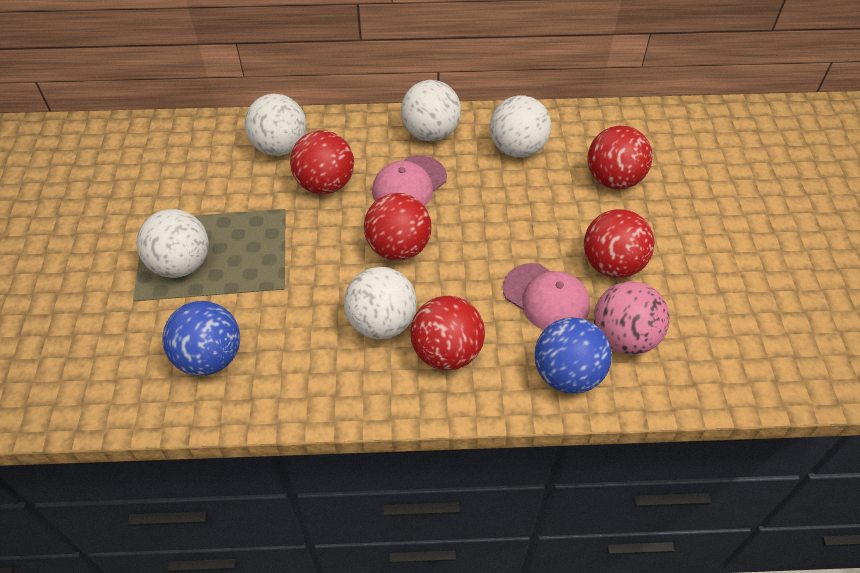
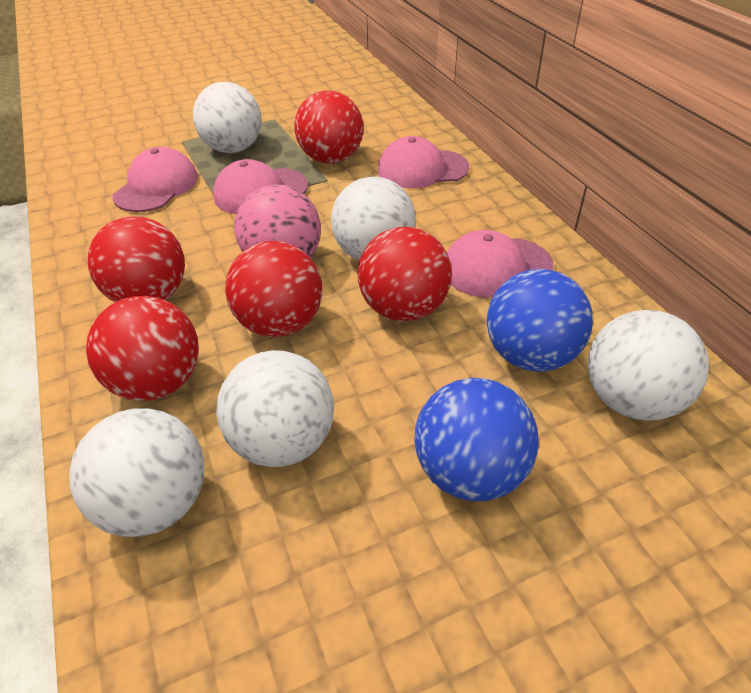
pink cap: 2 -> 4

